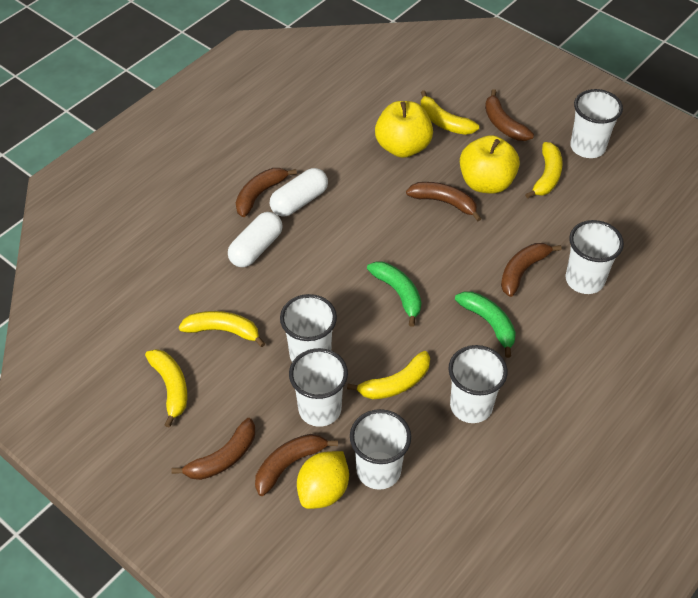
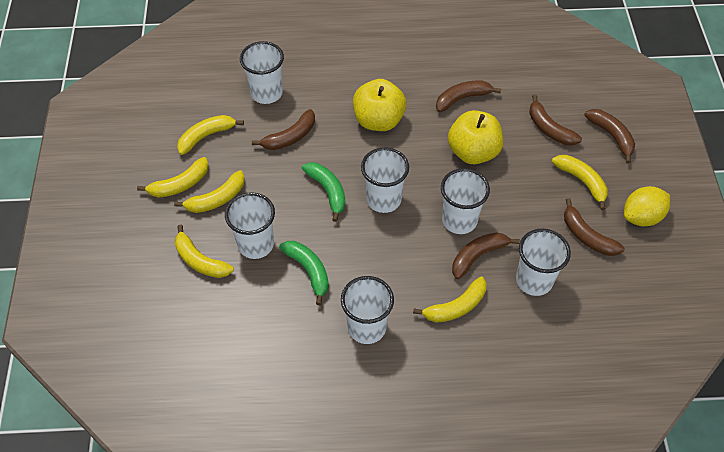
white capsule: 2 -> 0
yellow banana: 5 -> 6

